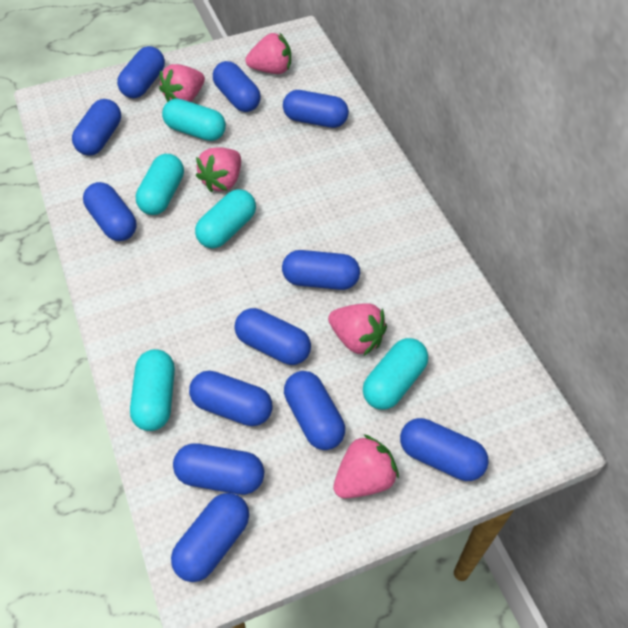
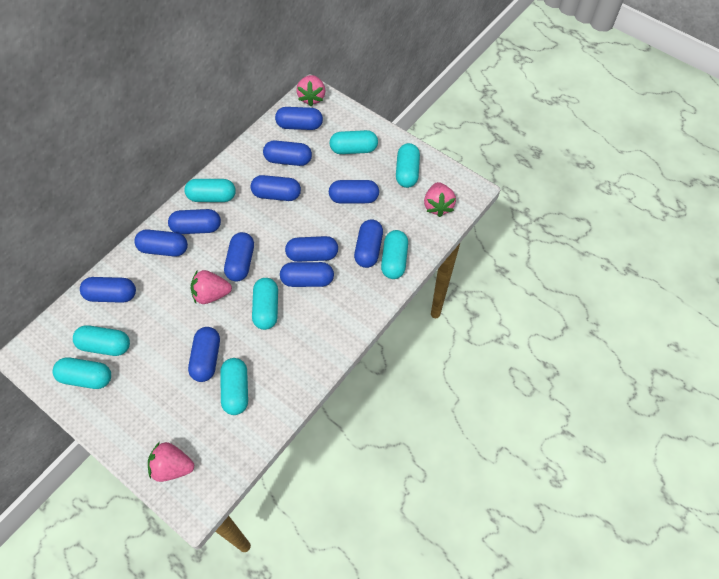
pink strawberry: 5 -> 4
turquoise capsule: 5 -> 8

